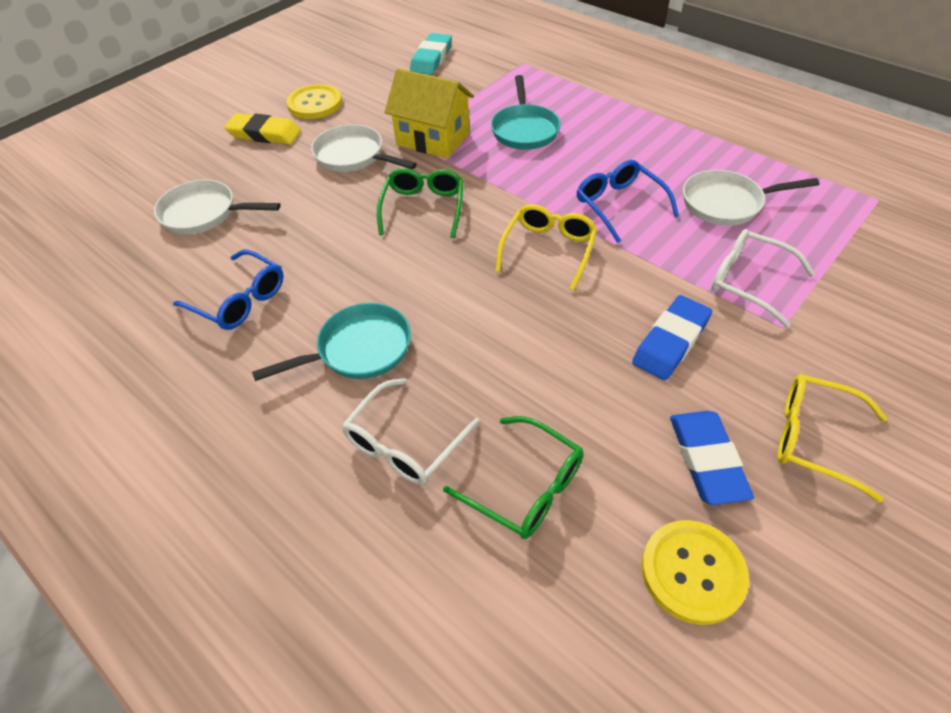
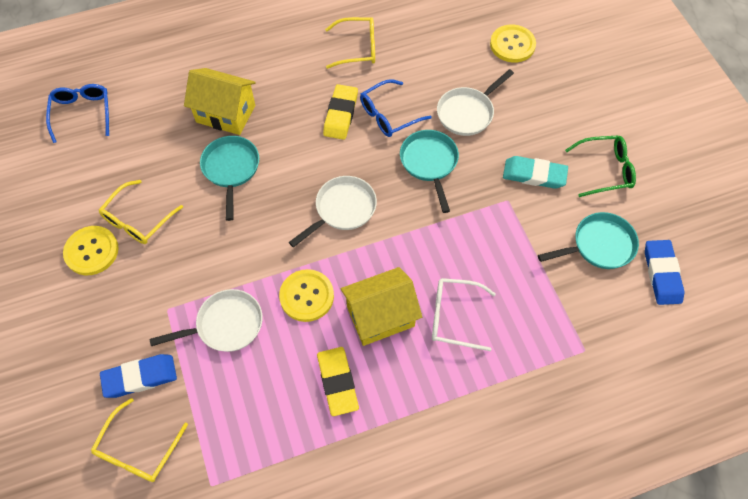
green glasses: 2 -> 1
turquoise pan: 2 -> 3
white glasses: 2 -> 1
yellow button: 2 -> 3
yellow eraser: 1 -> 2
yellow glasses: 2 -> 3
yellow house: 1 -> 2

